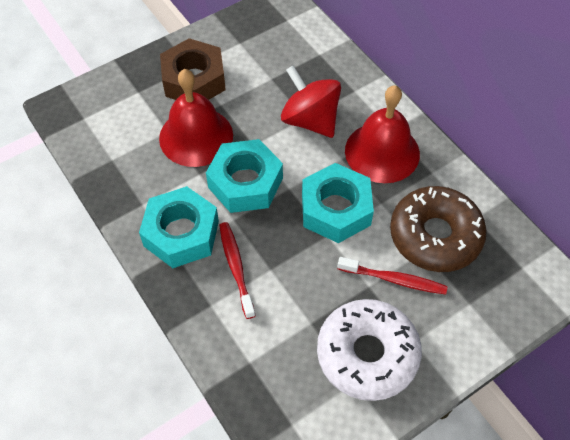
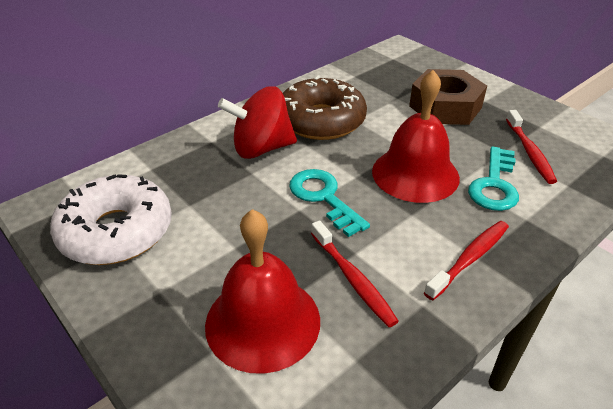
red toothbrush: 2 -> 3
turquoise key: 0 -> 2
turquoise nut: 3 -> 0

